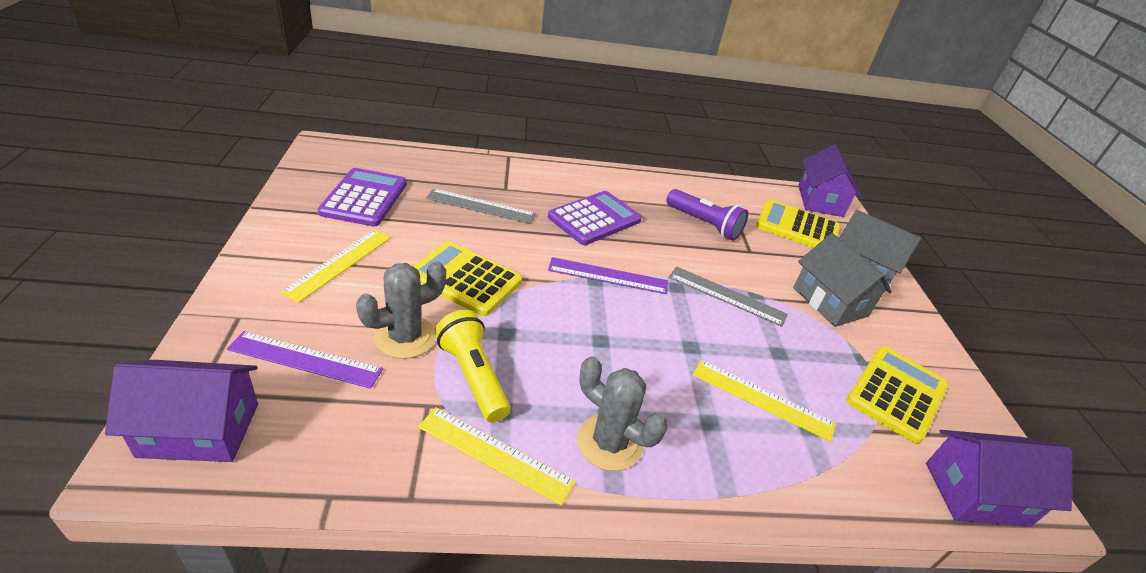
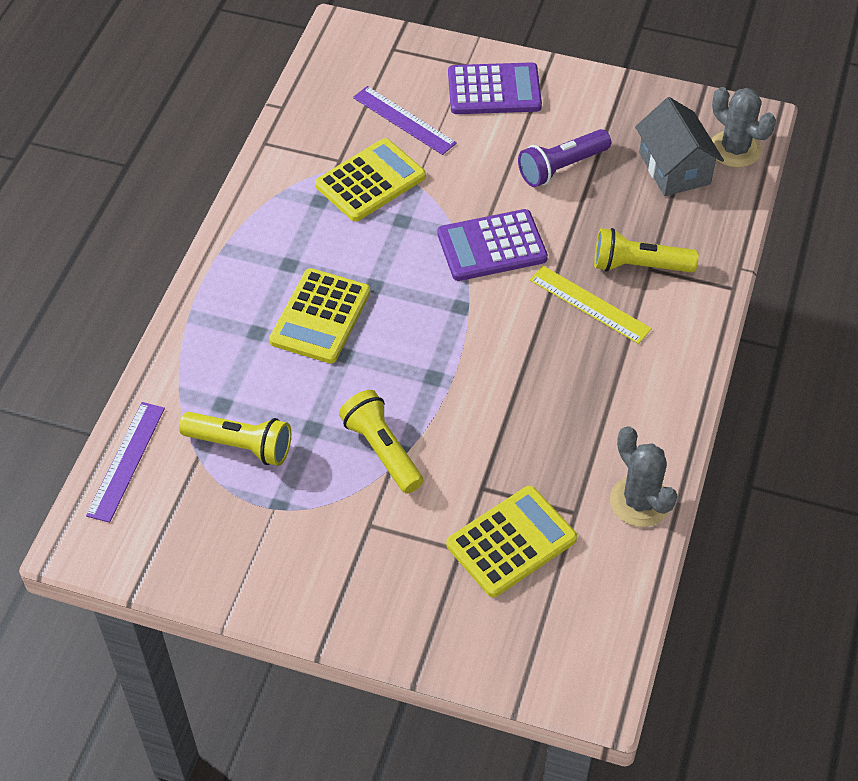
grey house: 2 -> 1
grey ruler: 2 -> 0
purple house: 3 -> 0
yellow flashlight: 1 -> 3
yellow ruler: 3 -> 1

